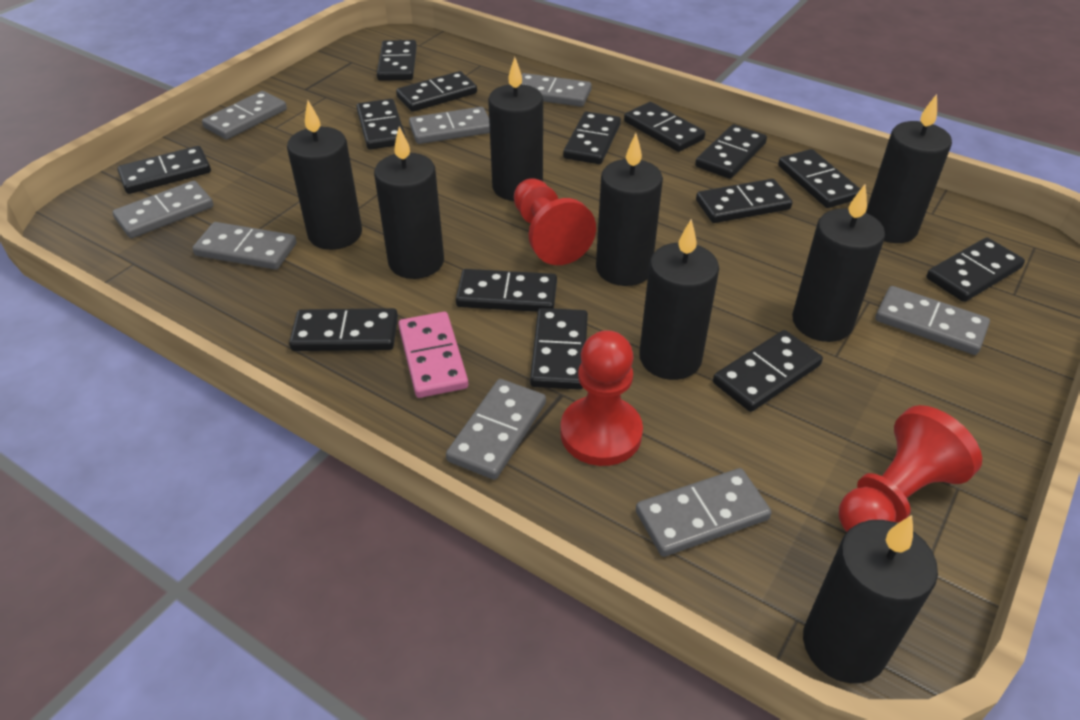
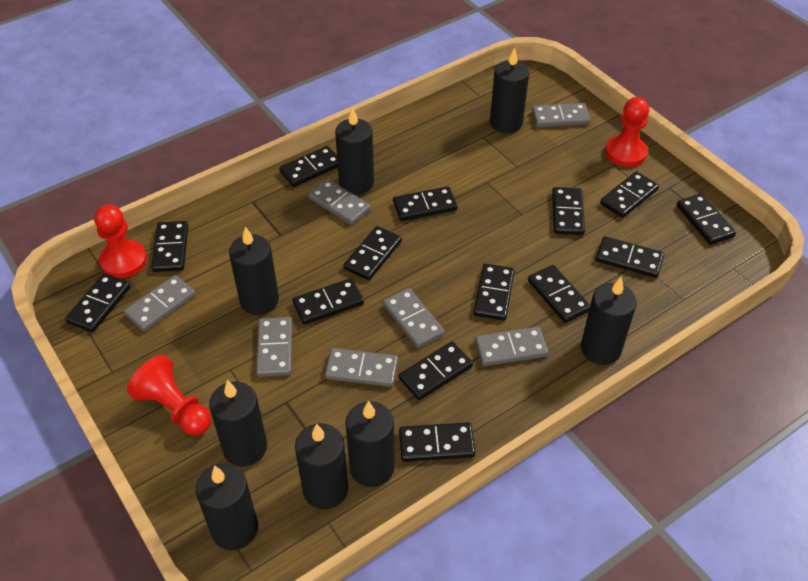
grey domino: 8 -> 7
pink domino: 1 -> 0

